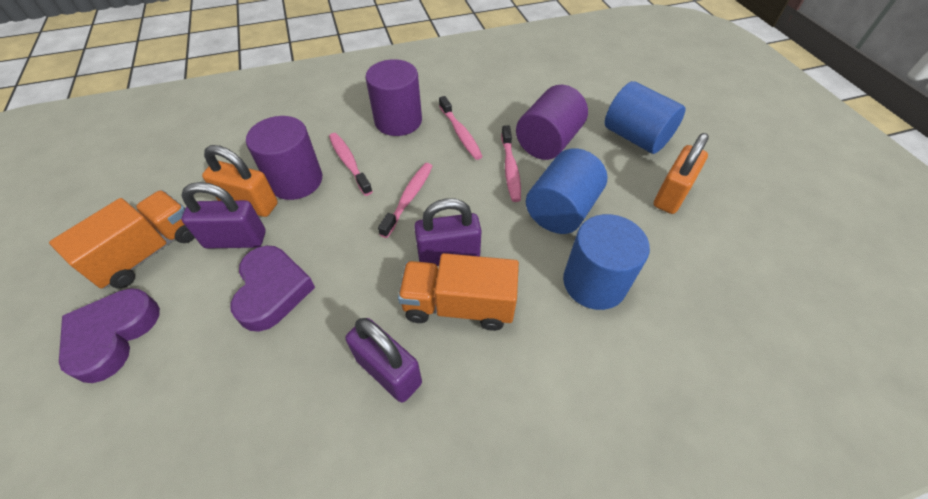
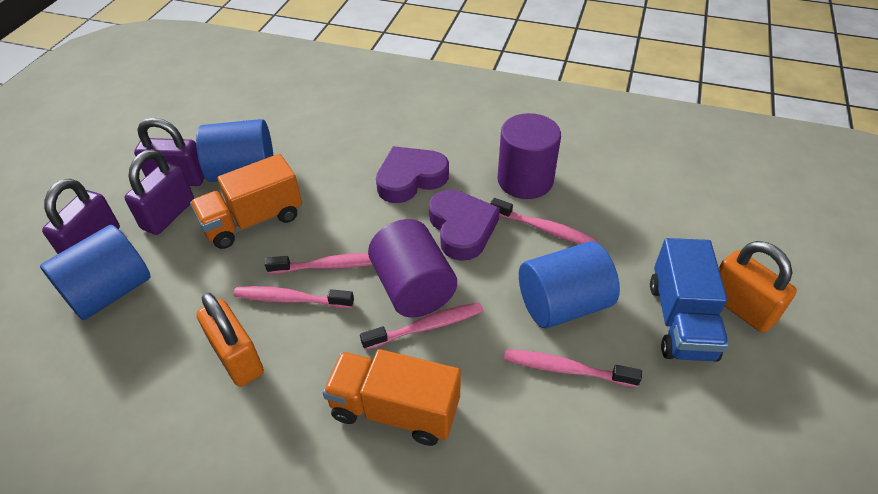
blue truck: 0 -> 1
pink toothbrush: 4 -> 5
purple cylinder: 3 -> 2

